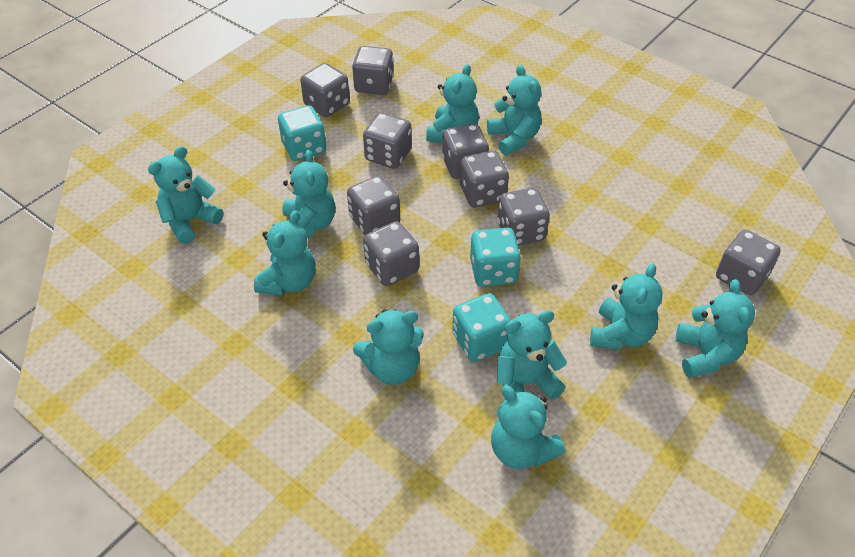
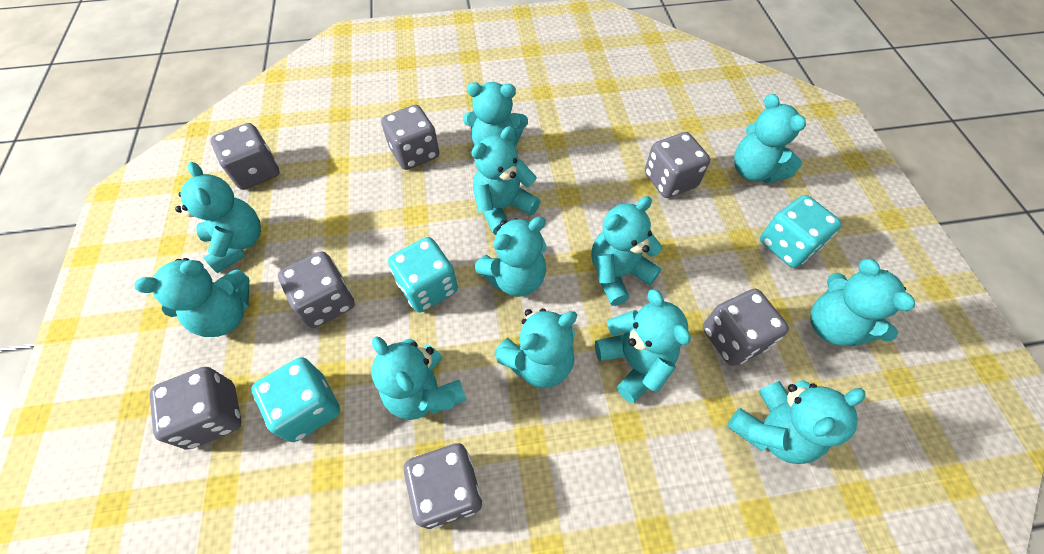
grey dice: 9 -> 7
turquoise teddy bear: 10 -> 12

